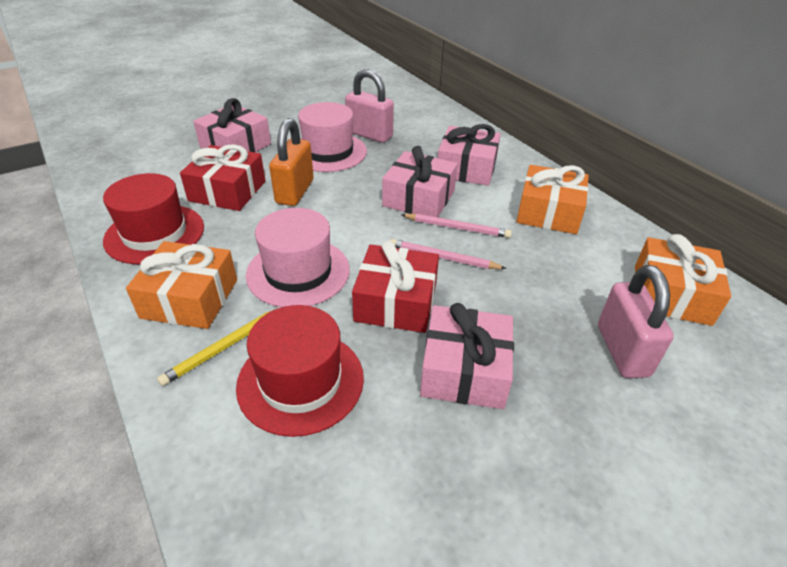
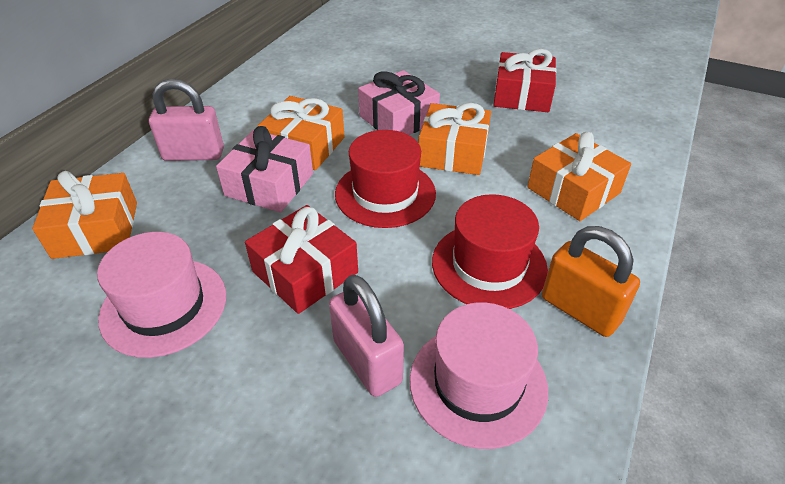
orange gift: 3 -> 4
pink gift: 4 -> 2
pink pencil: 2 -> 0
yellow pencil: 1 -> 0

